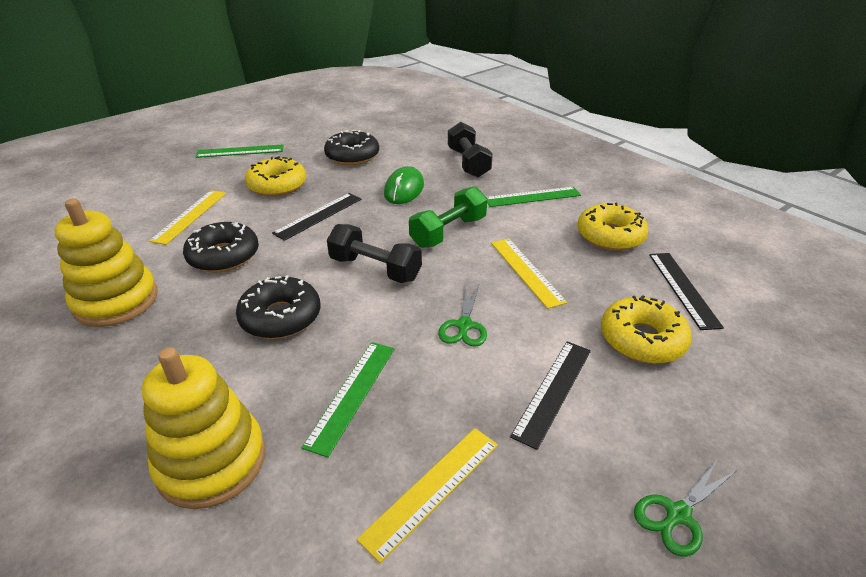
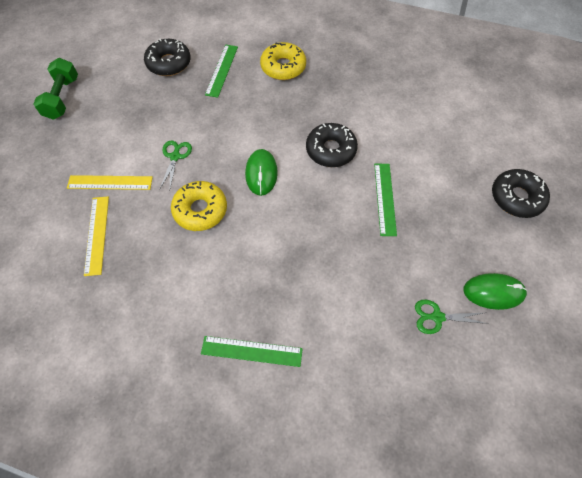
black dumbbell: 2 -> 0
black ruler: 3 -> 0
green mouse: 1 -> 2
yellow donut: 3 -> 2
yellow ruler: 3 -> 2
yellow stacking toy: 2 -> 0

